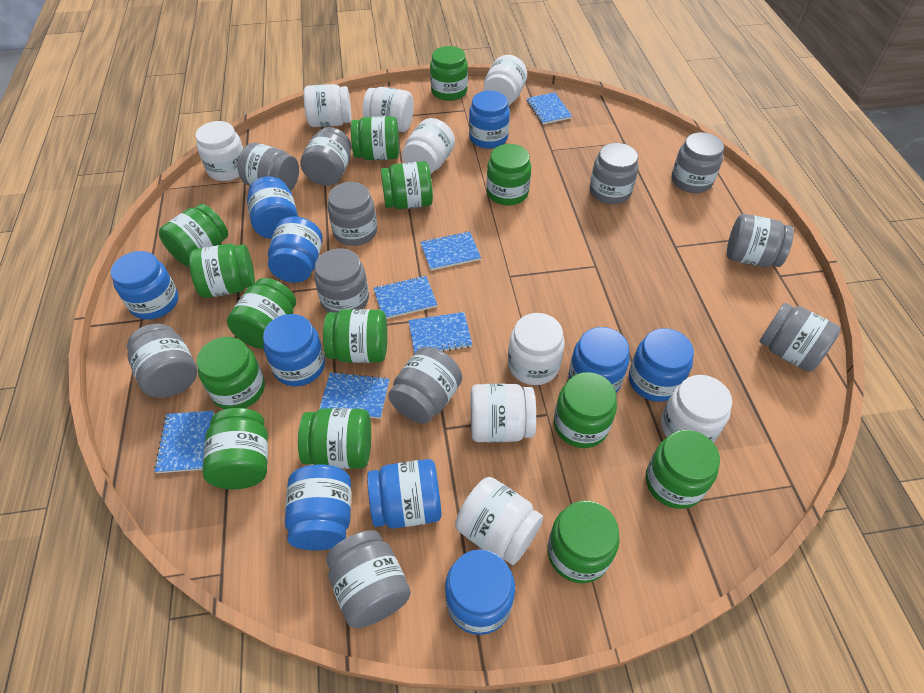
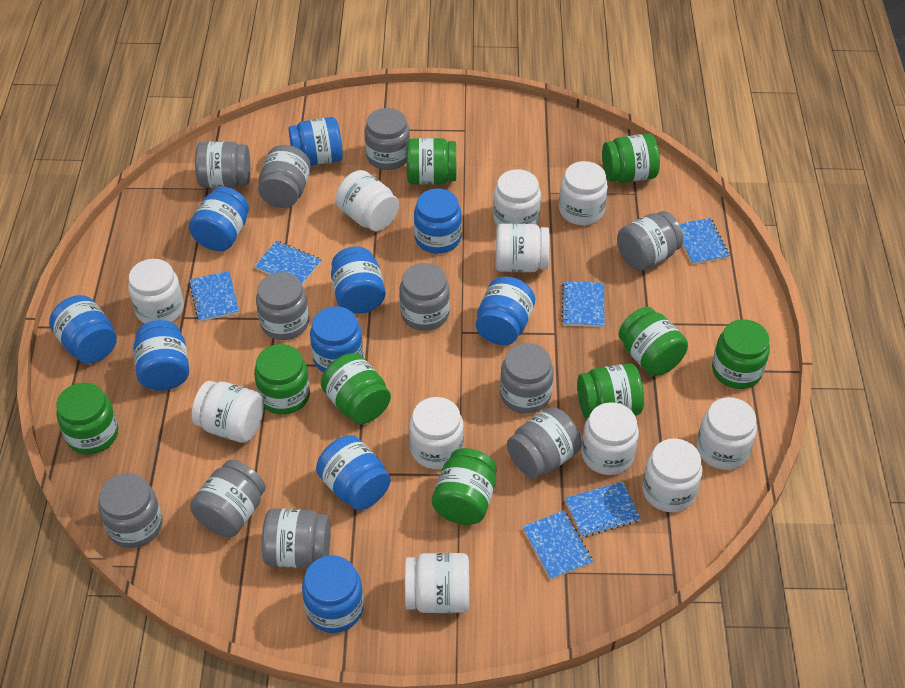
green jar: 14 -> 9
white jar: 9 -> 11

